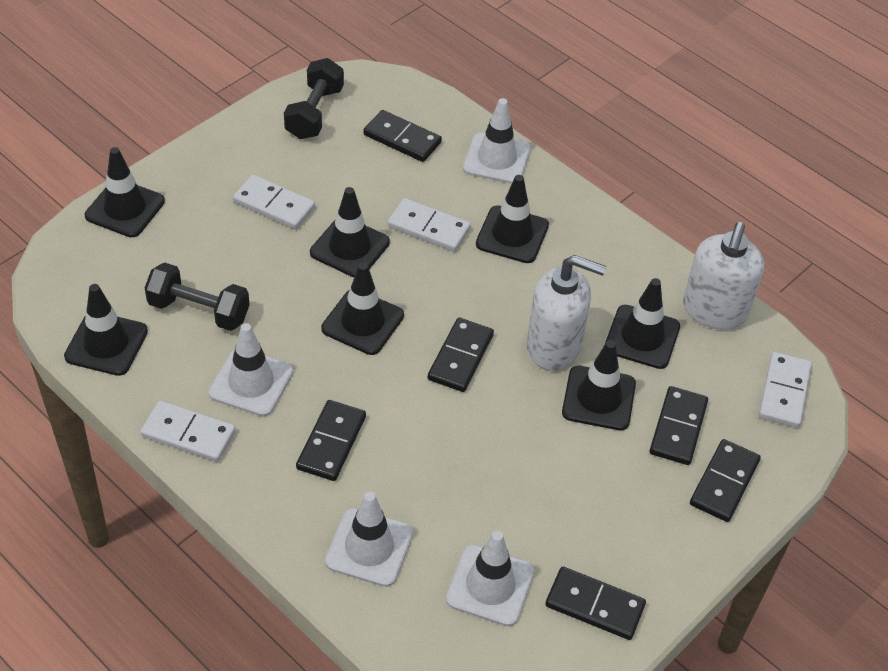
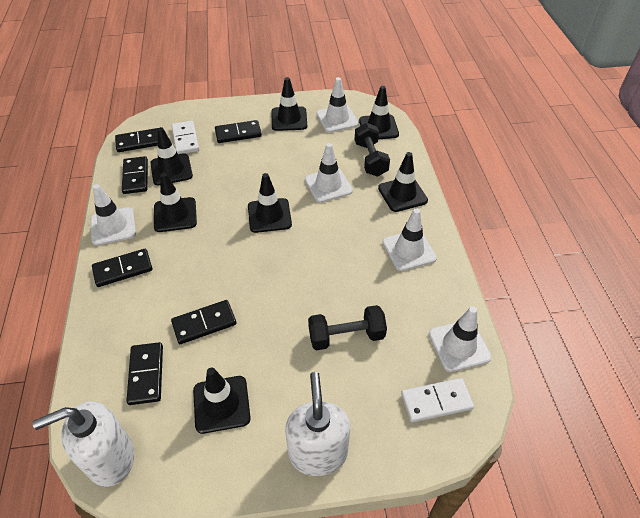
white domino: 4 -> 2
white traffic cone: 4 -> 5

